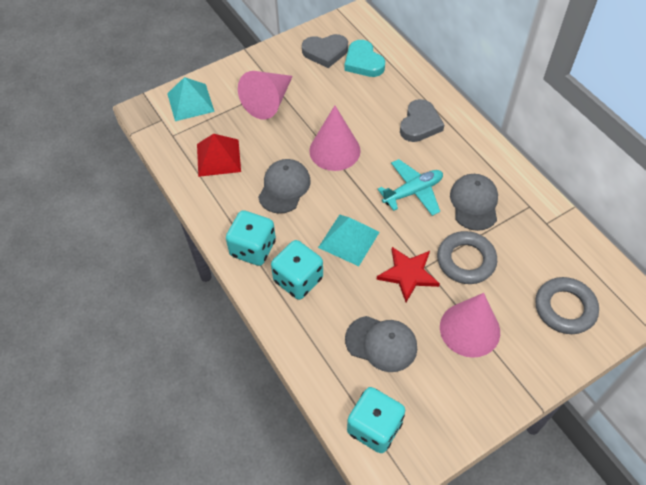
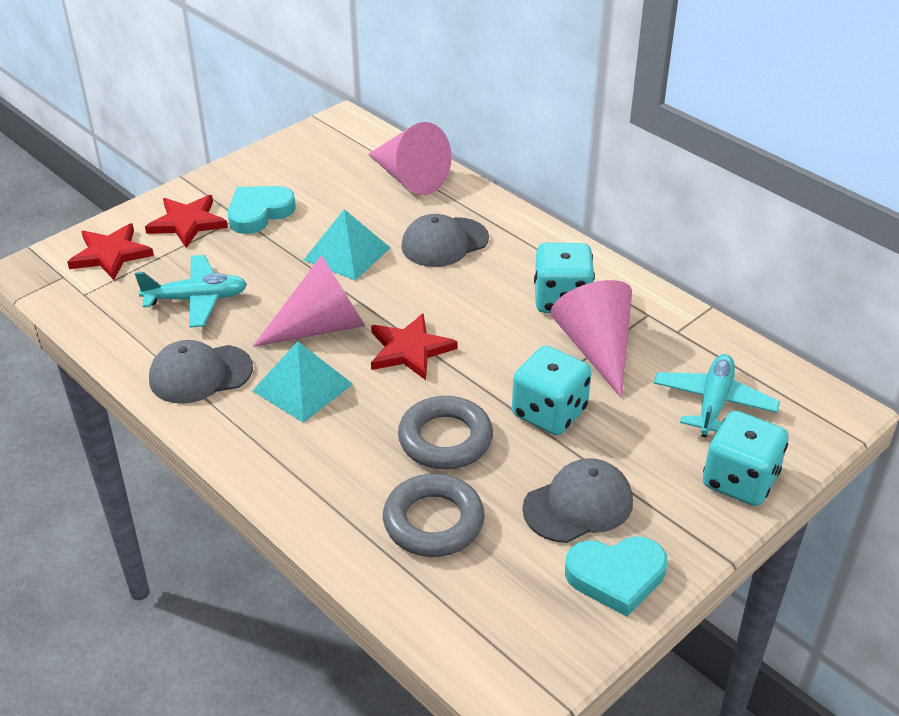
grey heart: 2 -> 0
red pyramid: 1 -> 0
red star: 1 -> 3
turquoise heart: 1 -> 2
turquoise plane: 1 -> 2

